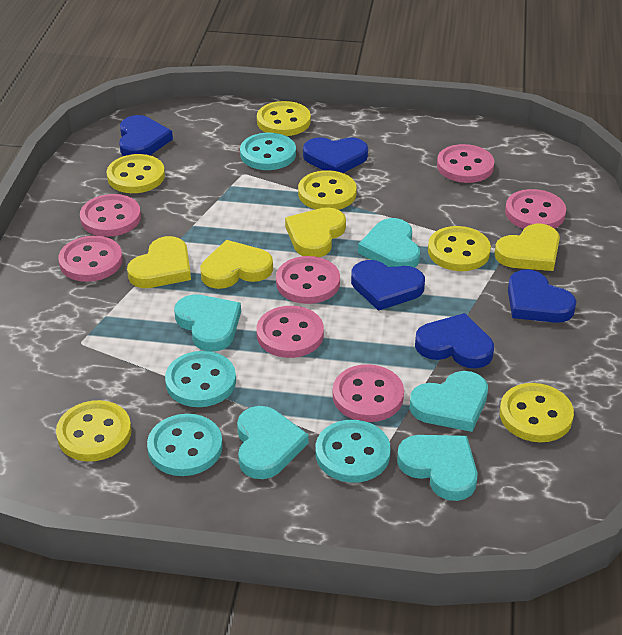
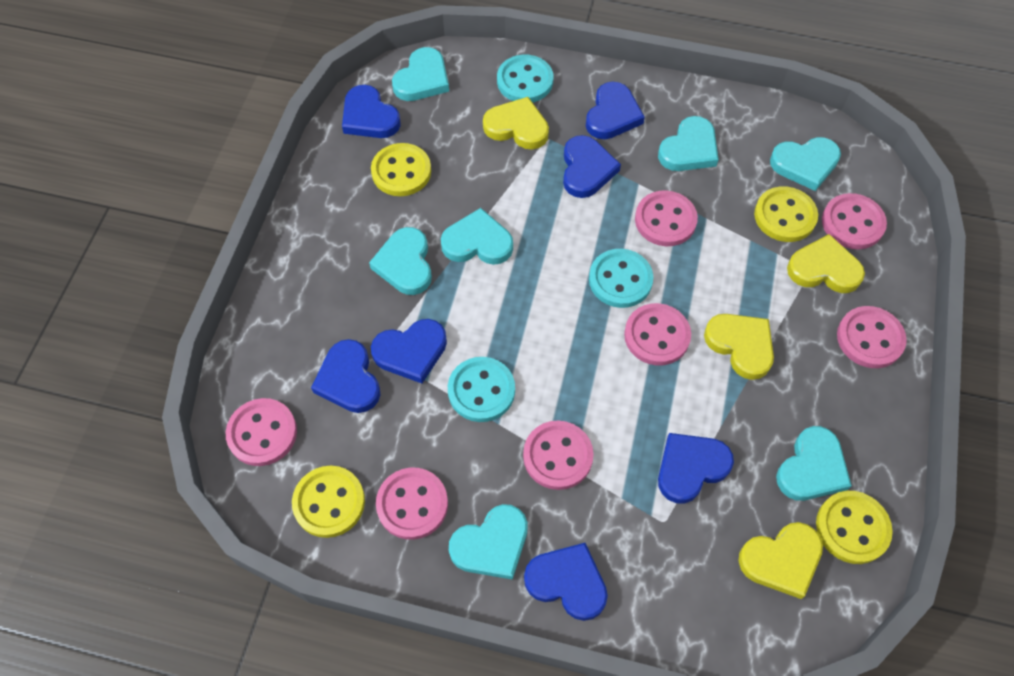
blue heart: 5 -> 7
turquoise button: 4 -> 3
turquoise heart: 5 -> 7
yellow button: 6 -> 4

